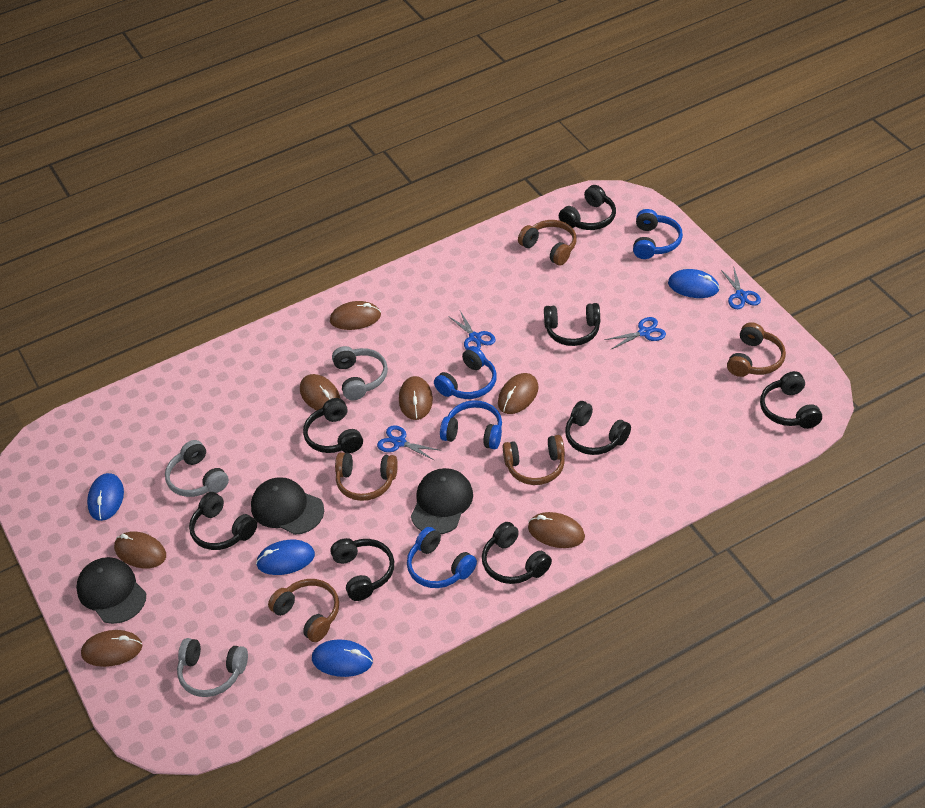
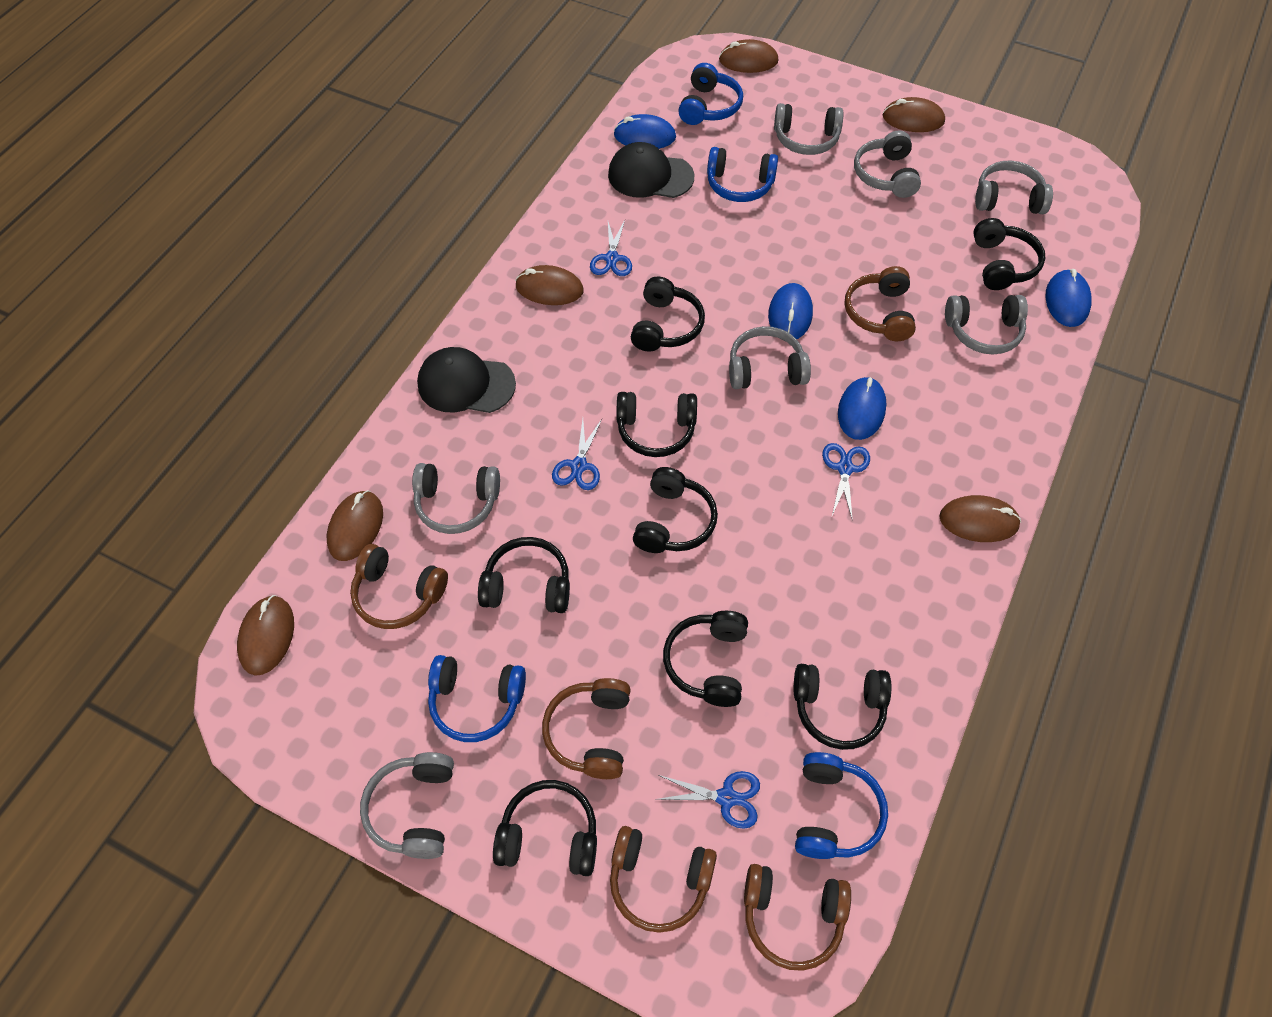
black cap: 3 -> 2
brown mouse: 7 -> 6
grey headphones: 3 -> 7

